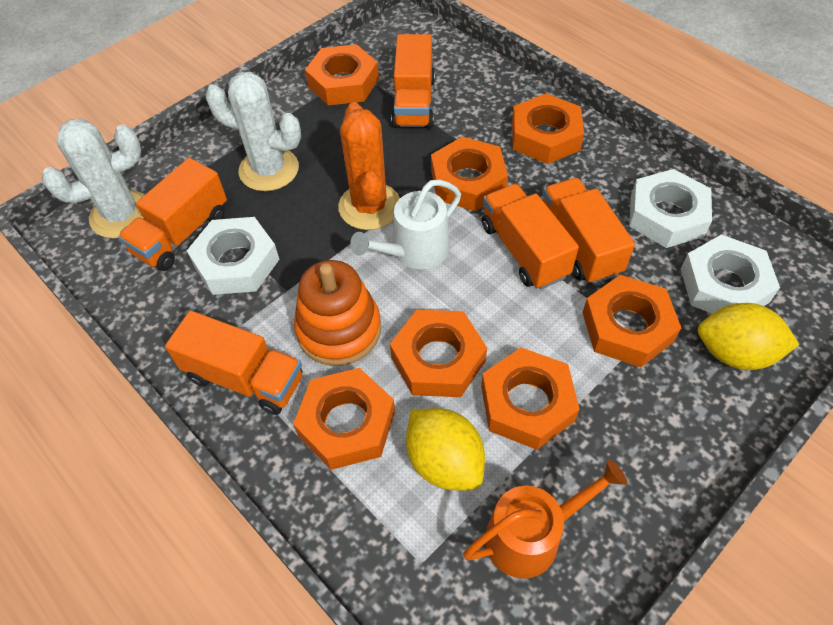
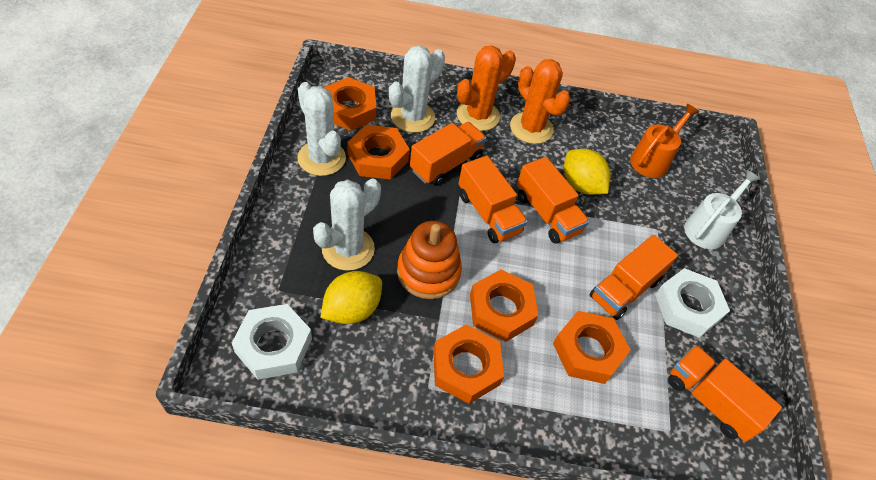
orange cactus: 1 -> 2
orange nut: 7 -> 5
white cactus: 2 -> 3
white nut: 3 -> 2

